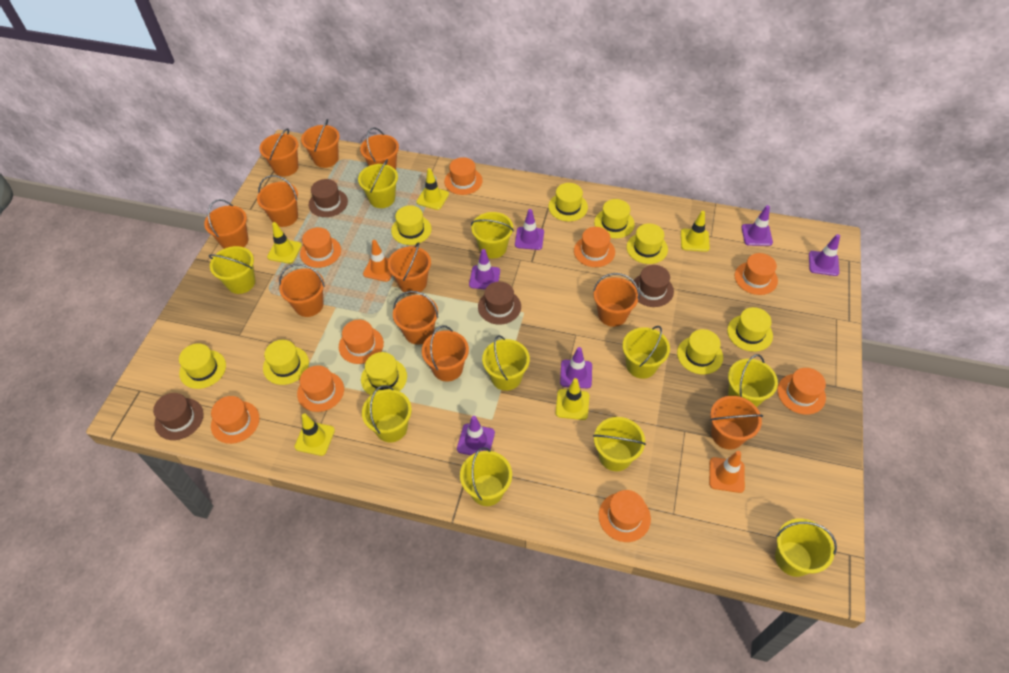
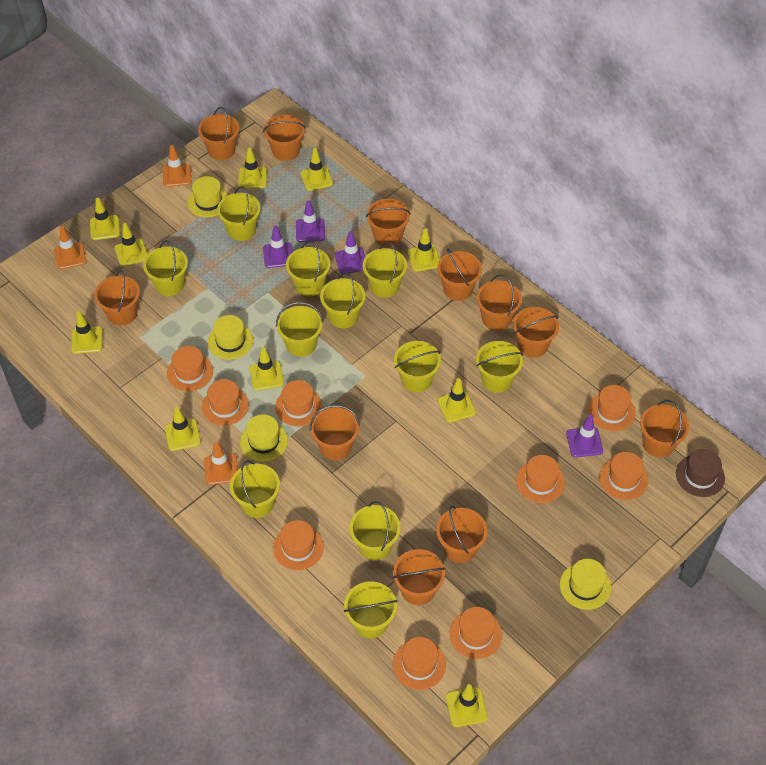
brown hat: 4 -> 1
orange traffic cone: 2 -> 3
purple traffic cone: 6 -> 4
yellow bucket: 10 -> 11
yellow hat: 9 -> 4
yellow traffic cone: 5 -> 10

